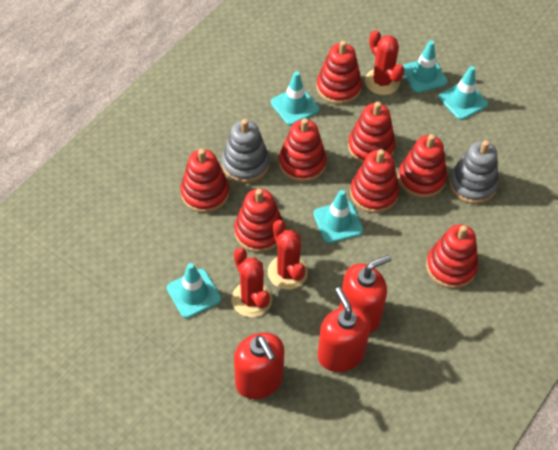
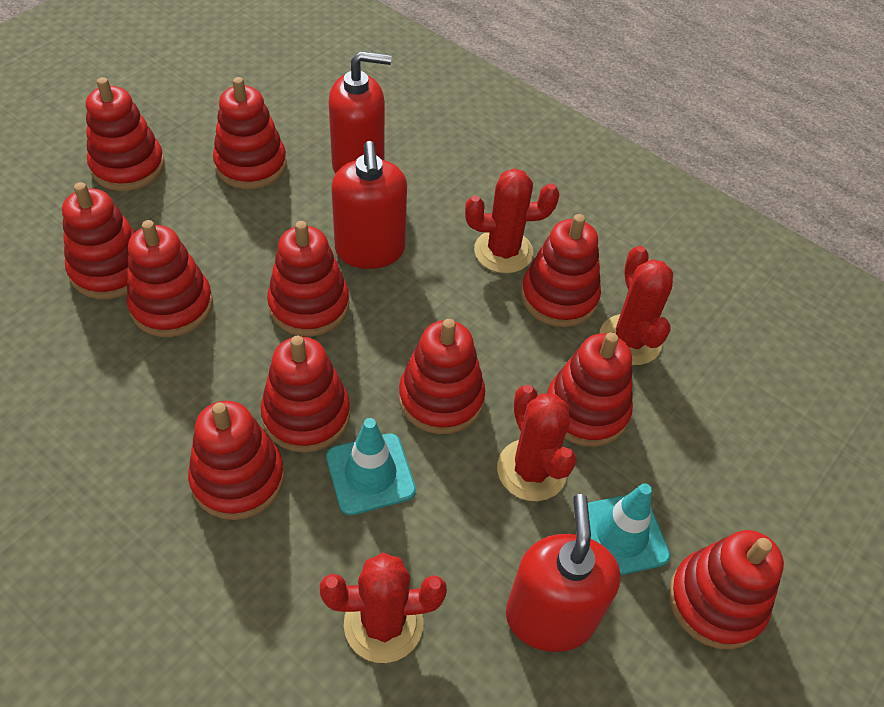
grey stacking toy: 2 -> 0
red cactus: 3 -> 4
red stacking toy: 8 -> 11
turquoise traffic cone: 5 -> 2

